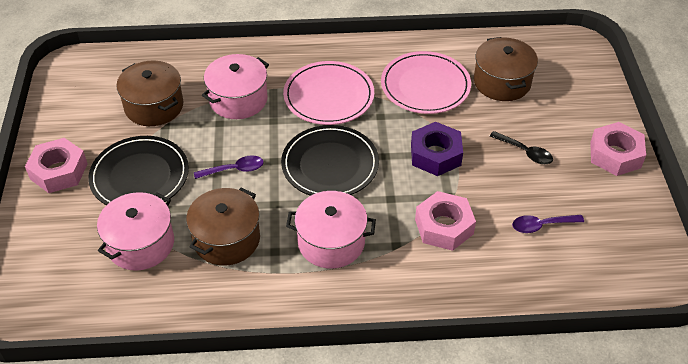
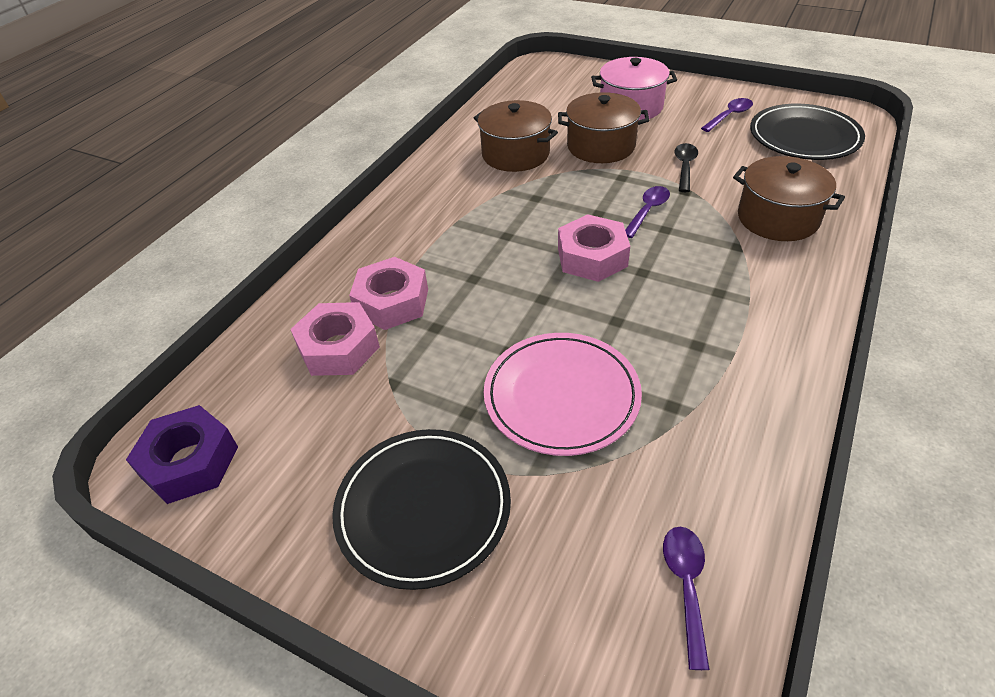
pink plate: 2 -> 1
pink pot: 3 -> 1
purple spoon: 2 -> 3

